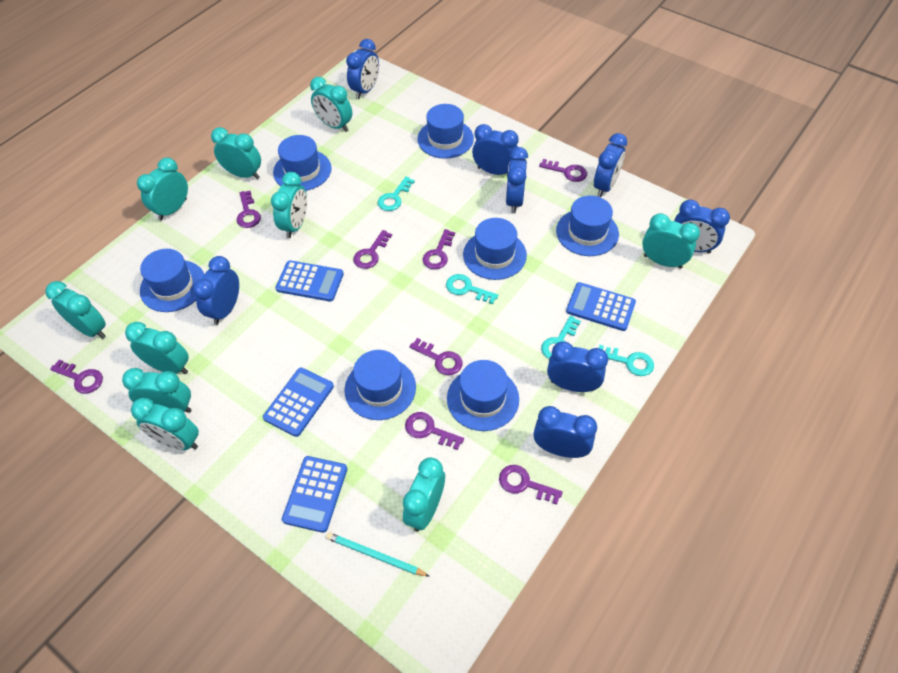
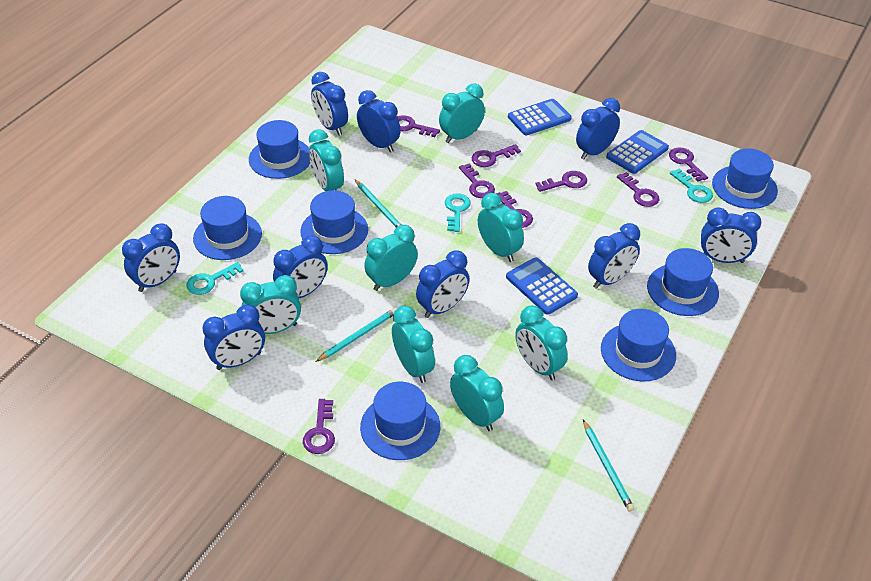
blue calculator: 4 -> 3
blue clock: 8 -> 9
turquoise clock: 10 -> 8
turquoise key: 4 -> 3
turquoise pencil: 1 -> 3

